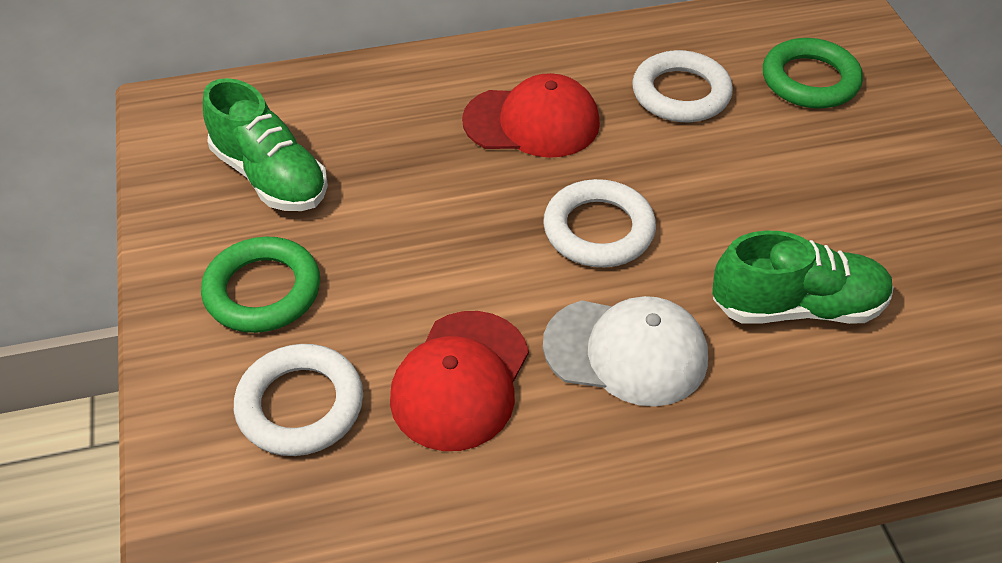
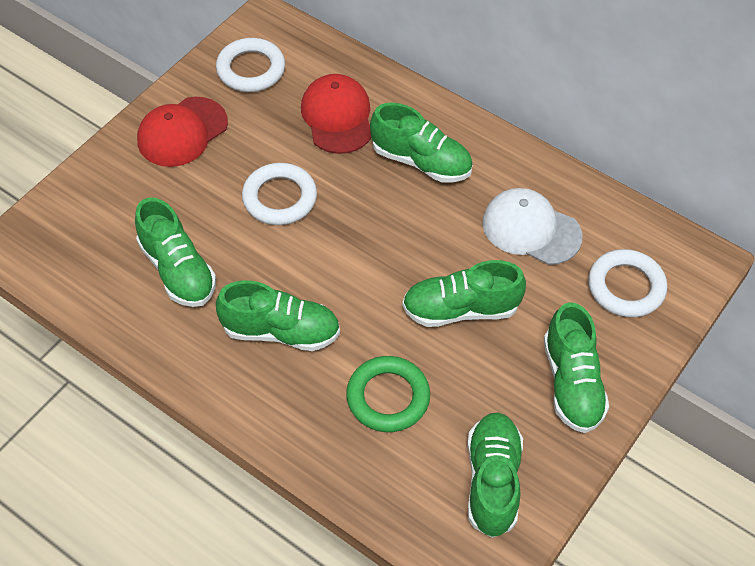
green ring: 2 -> 1
green shoe: 2 -> 6

